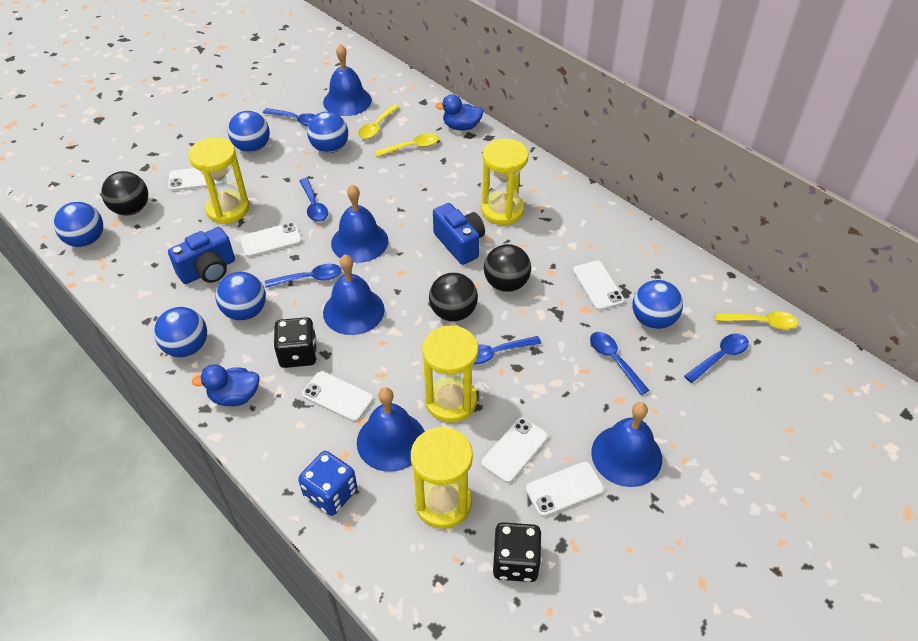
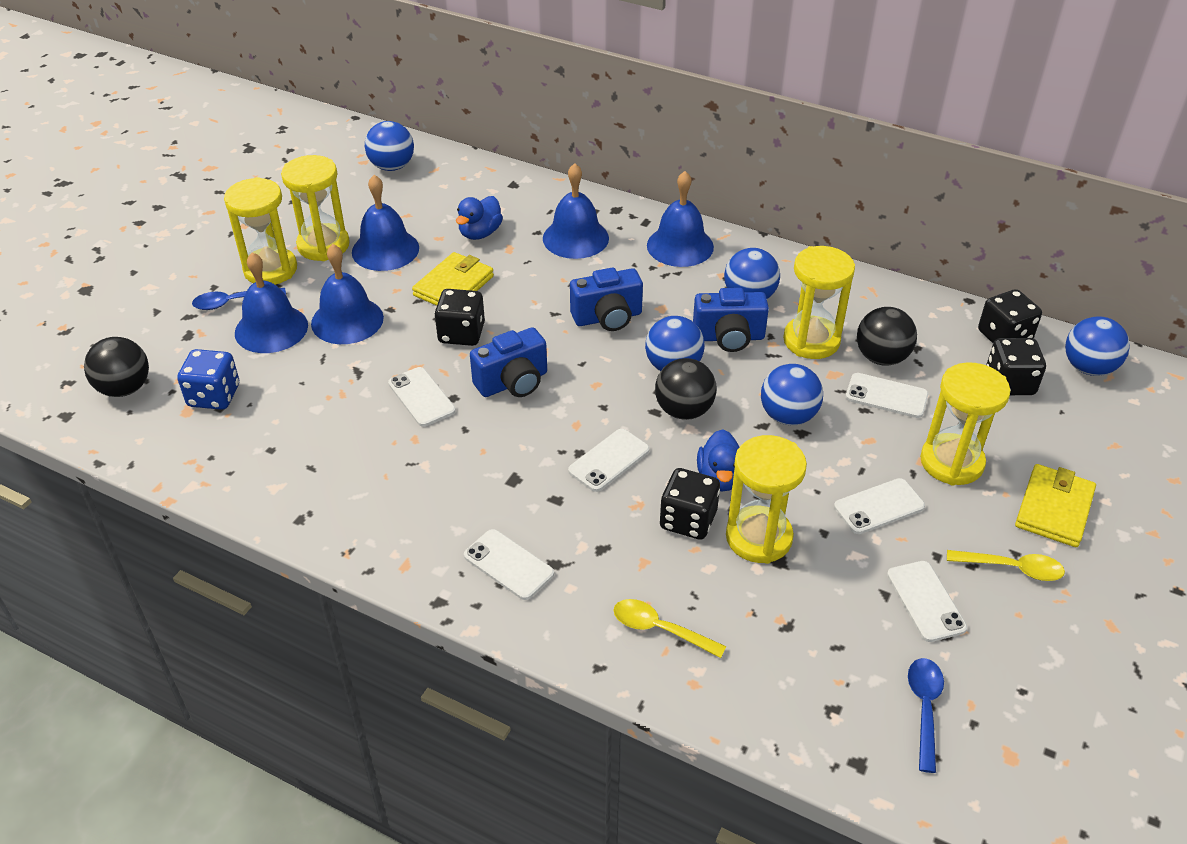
black dice: 2 -> 4
blue ball: 6 -> 5
blue camera: 2 -> 3
blue spoon: 6 -> 2
yellow hourglass: 4 -> 5
yellow spoon: 3 -> 2
yellow wallet: 0 -> 2

